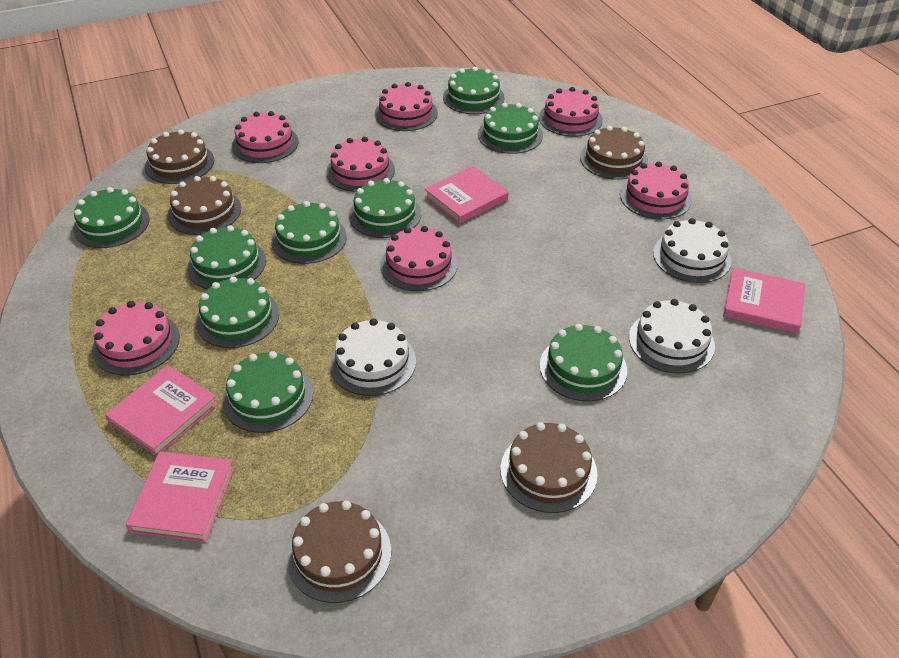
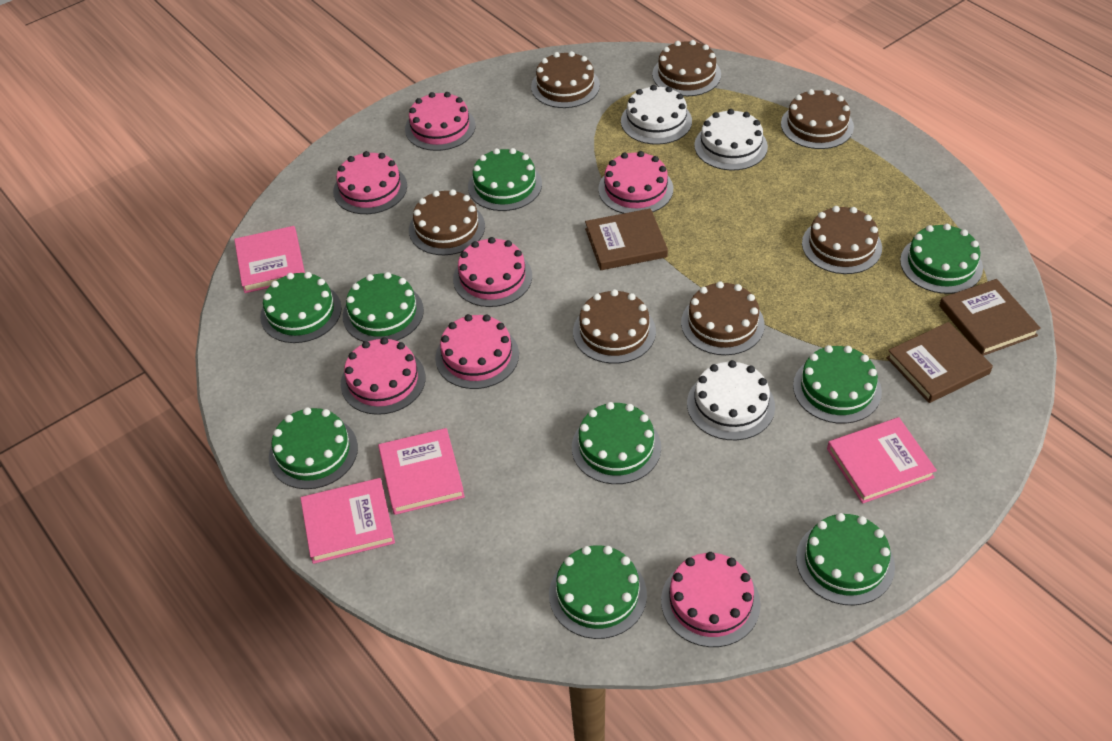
brown book: 0 -> 3
brown cake: 5 -> 7

